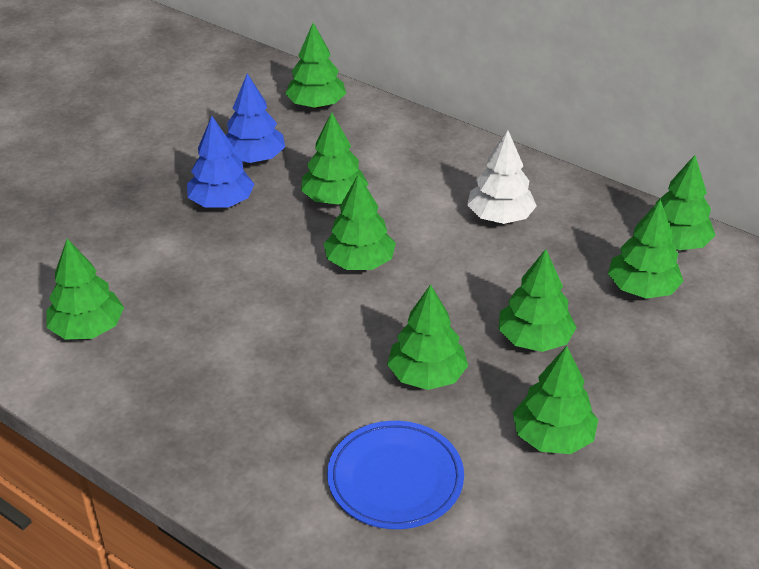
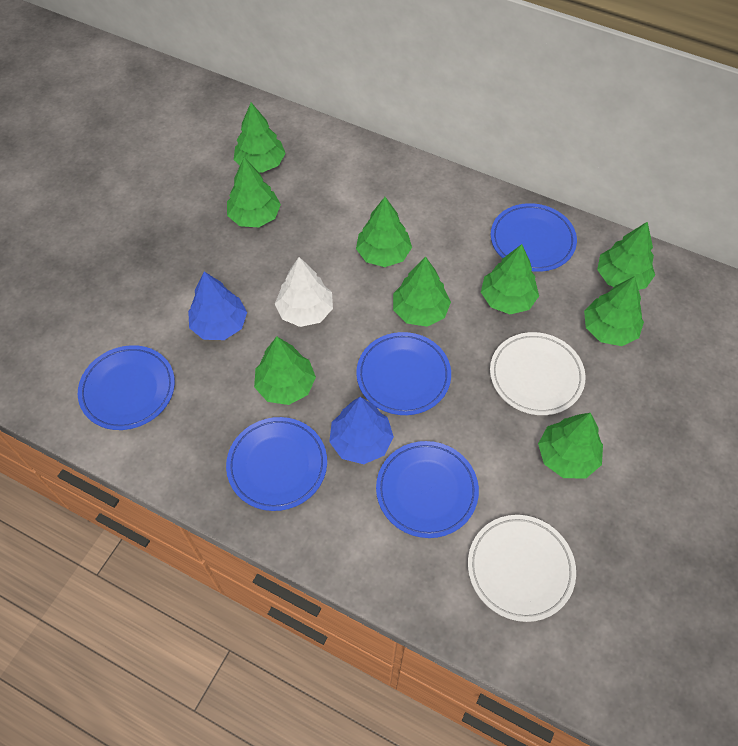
blue plate: 1 -> 5
white plate: 0 -> 2

